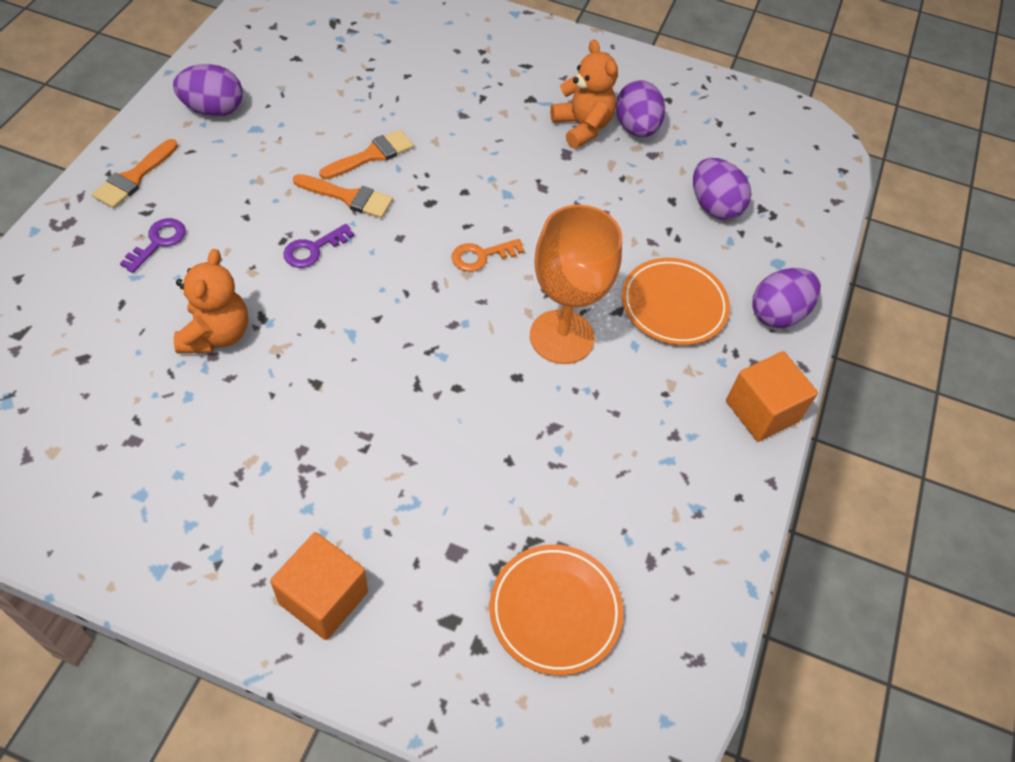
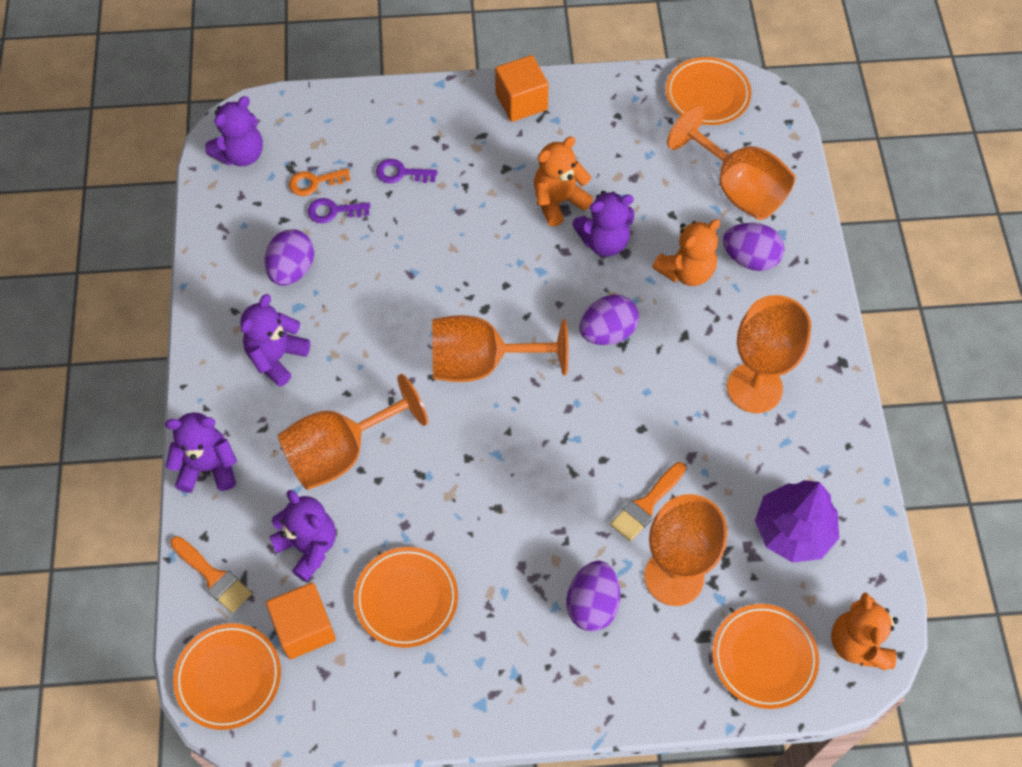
orange brush: 3 -> 2
orange goblet: 1 -> 5
orange plate: 2 -> 4
orange teddy bear: 2 -> 3
purple teddy bear: 0 -> 5
purple tree: 0 -> 1

